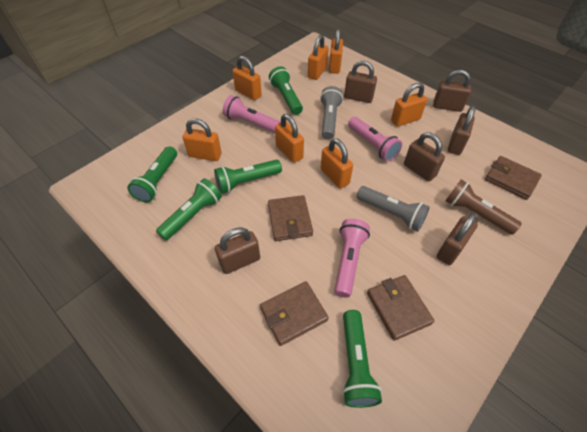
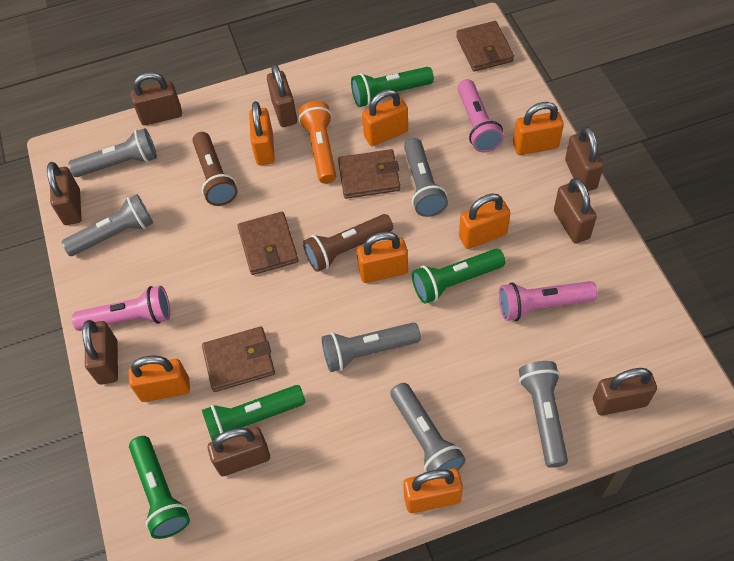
brown flashlight: 1 -> 2
brown padlock: 6 -> 8
green flashlight: 5 -> 4
grey flashlight: 2 -> 6
orange flashlight: 0 -> 1

